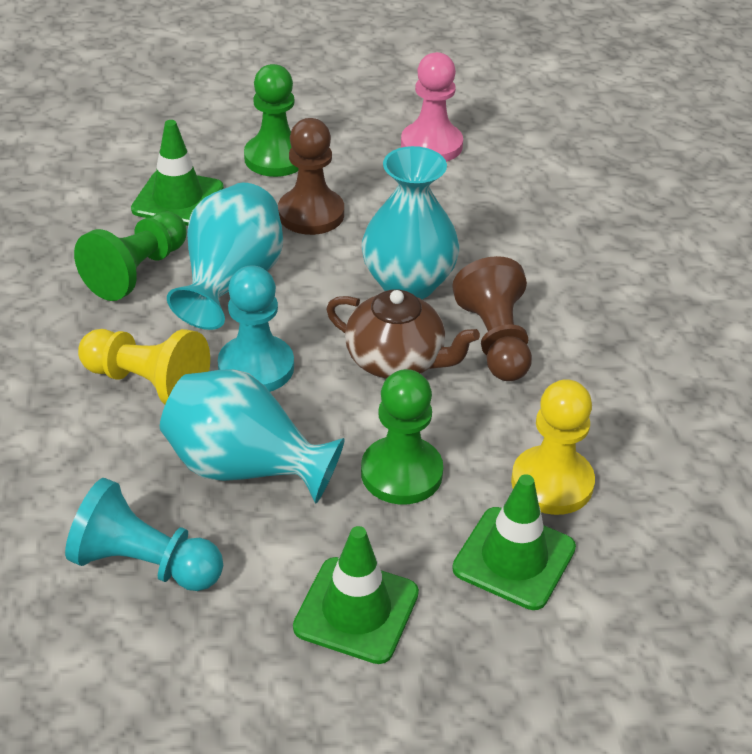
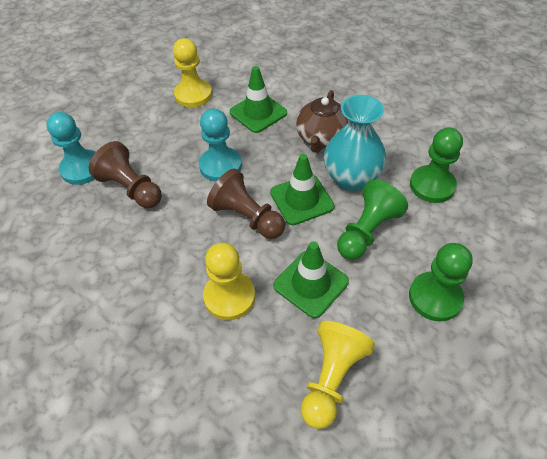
pink pawn: 1 -> 0
turquoise vase: 3 -> 1
yellow pawn: 2 -> 3

